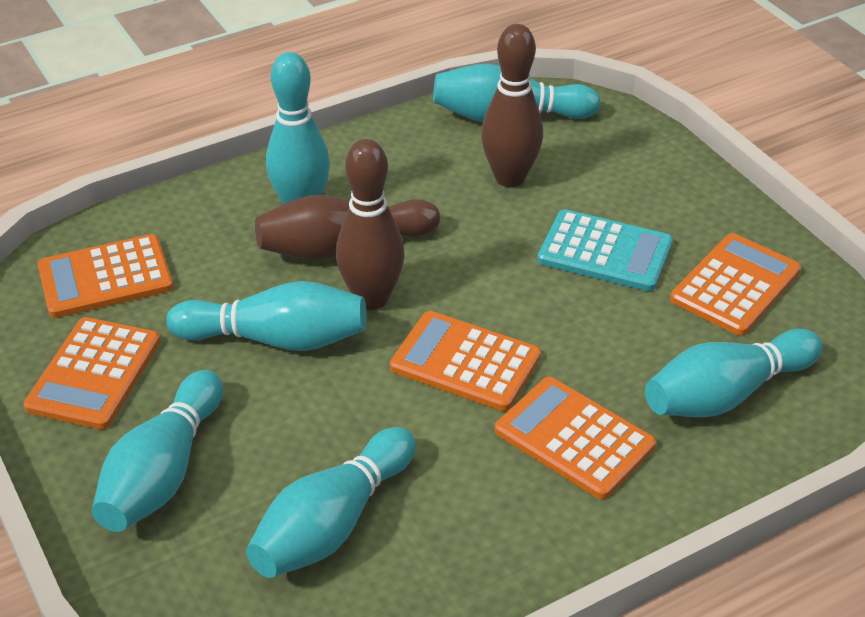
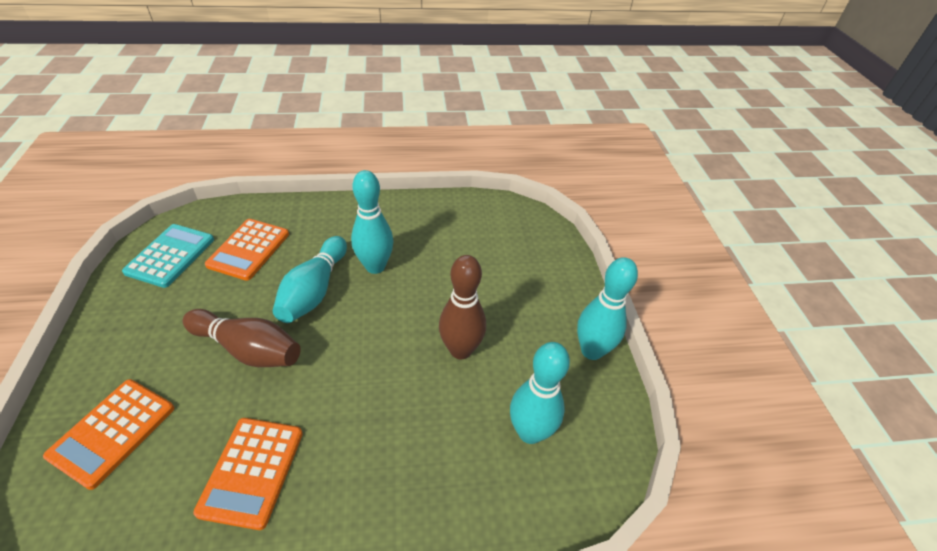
brown bowling pin: 3 -> 2
orange calculator: 5 -> 3
turquoise bowling pin: 6 -> 4

